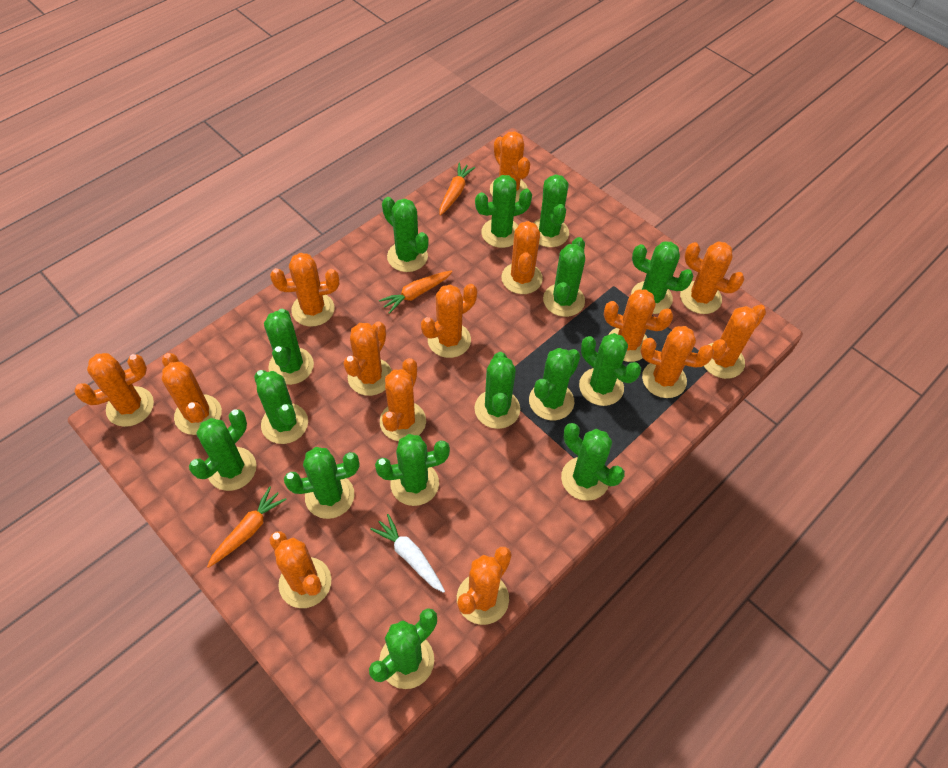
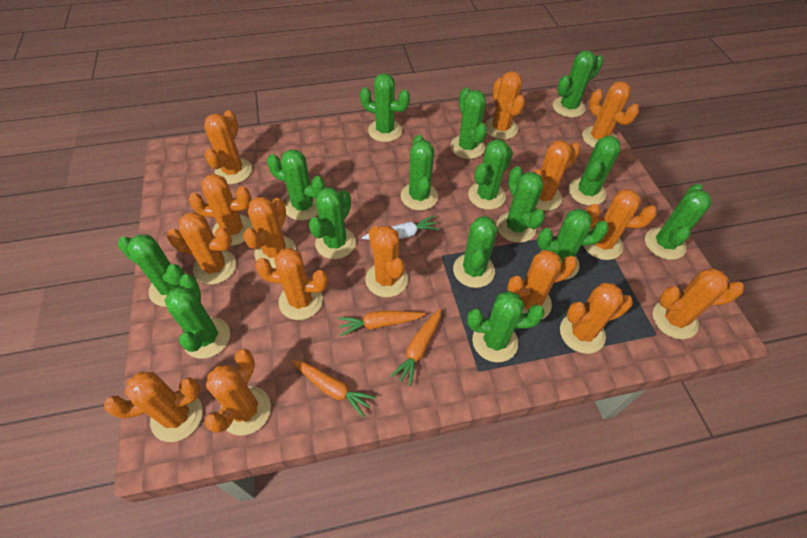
orange cactus: 14 -> 15

